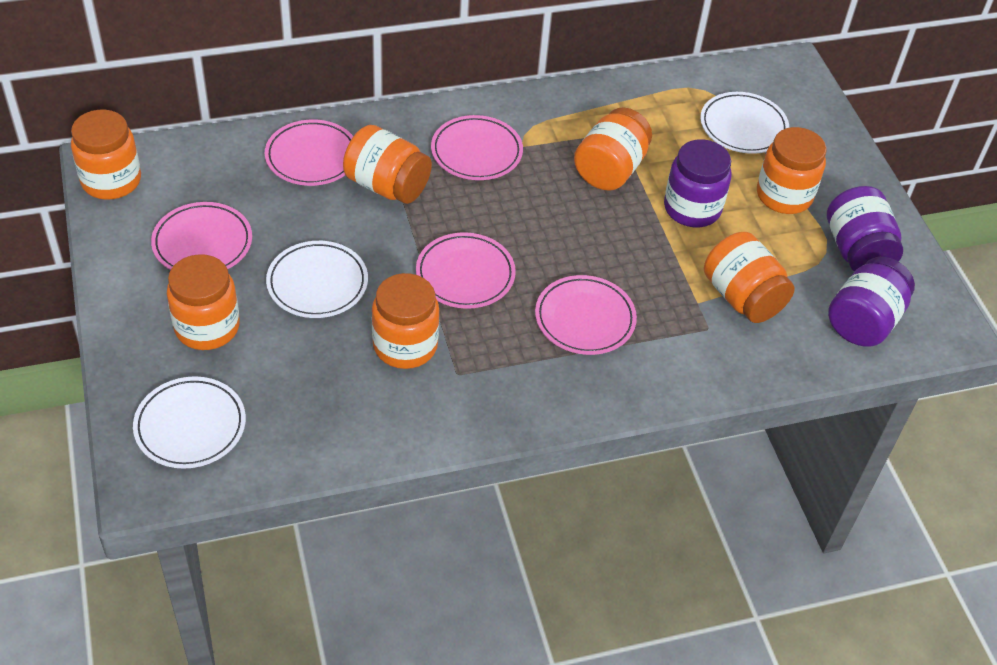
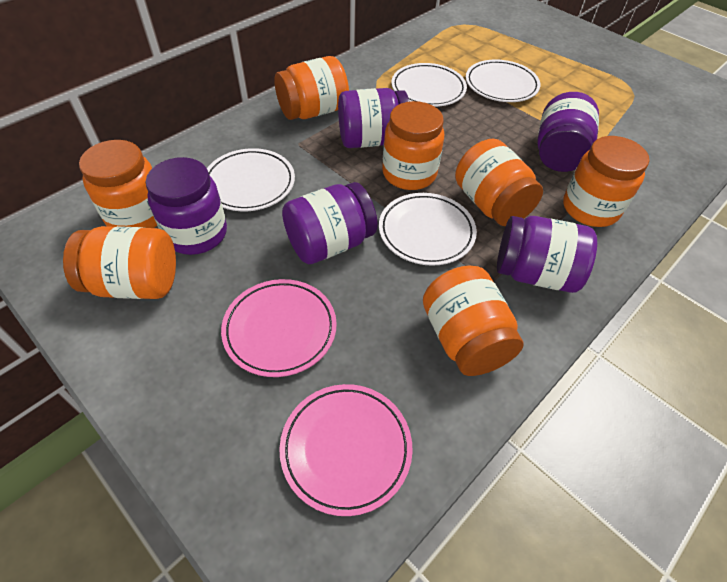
pink plate: 5 -> 2
purple jar: 3 -> 5
white plate: 3 -> 4

